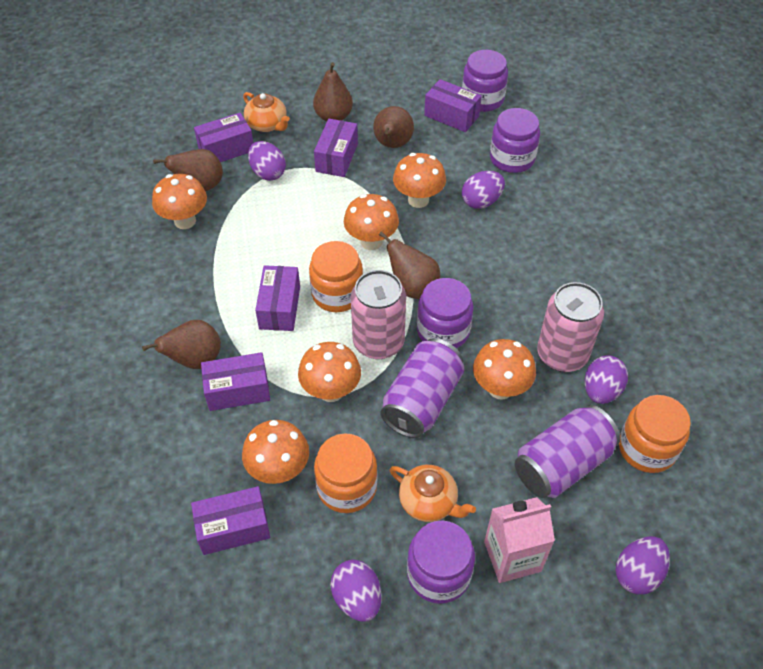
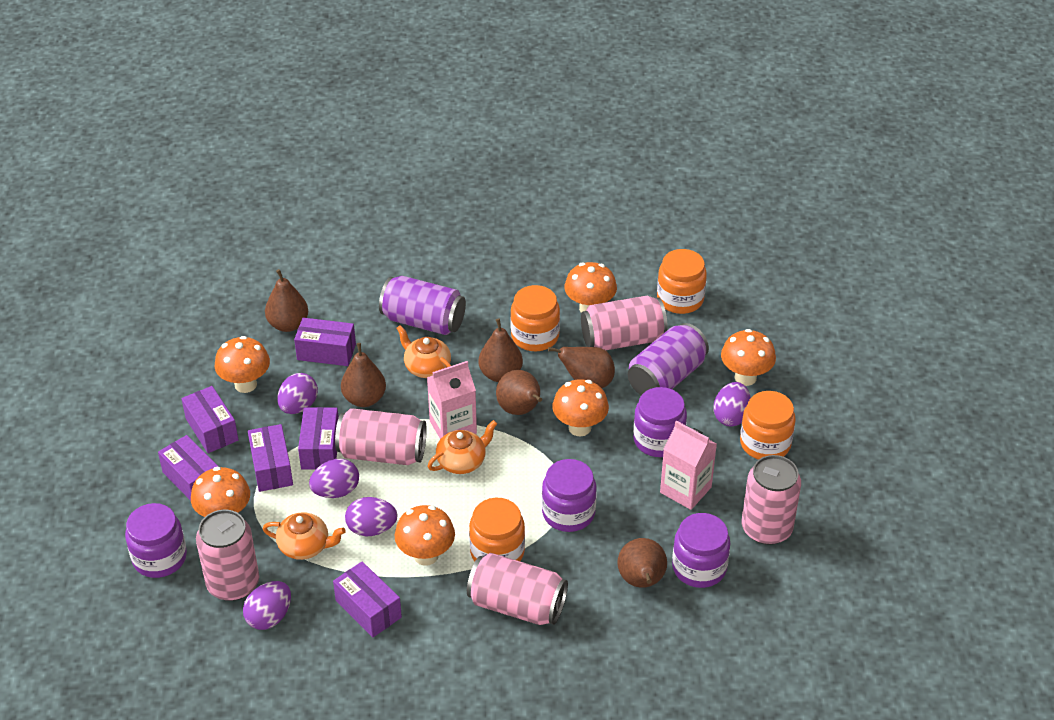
brown pear: 5 -> 6
orange jar: 3 -> 4
orange teapot: 2 -> 3
pink can: 2 -> 5
pink carton: 1 -> 2

